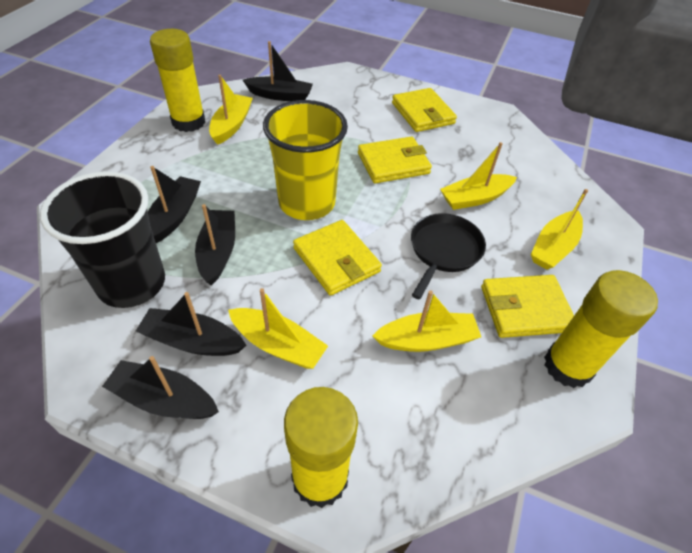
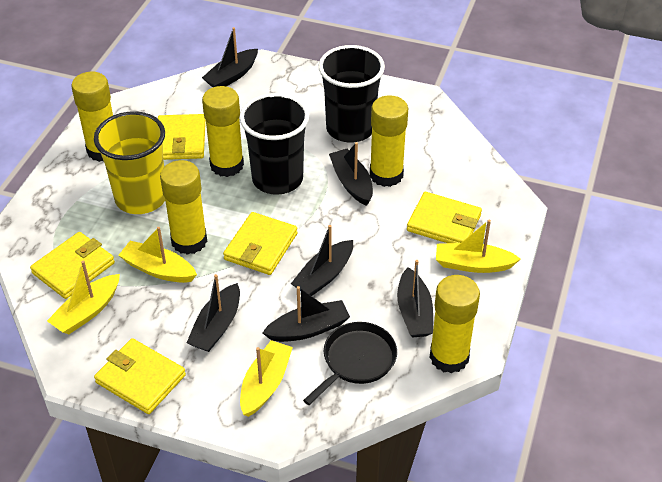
black boat: 5 -> 6
black cup: 1 -> 2
yellow boat: 5 -> 4
yellow glue stick: 3 -> 5
yellow wallet: 4 -> 5

